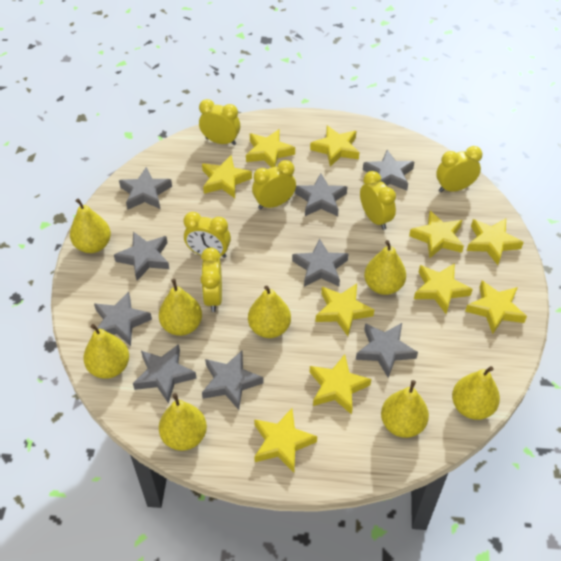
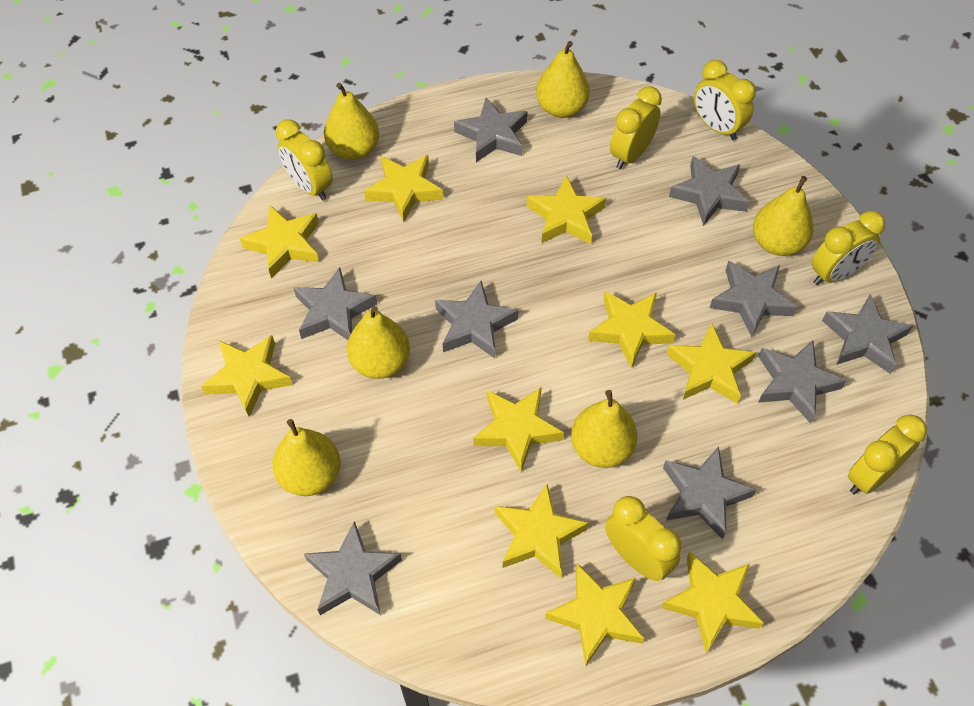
yellow pear: 8 -> 6

